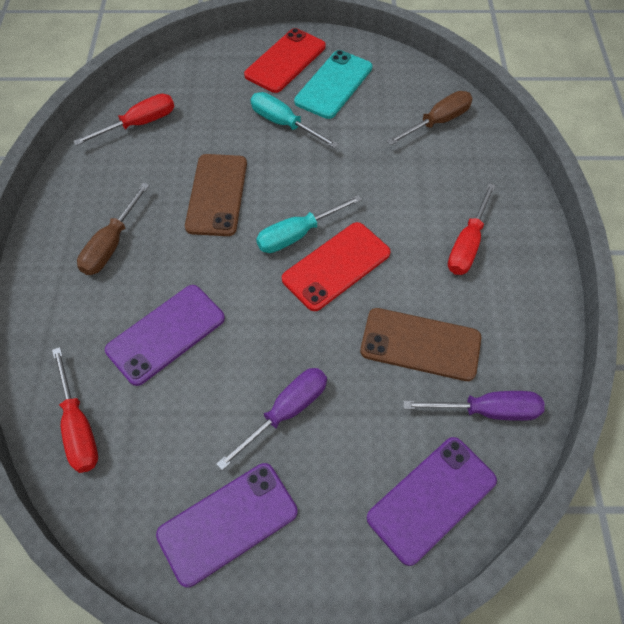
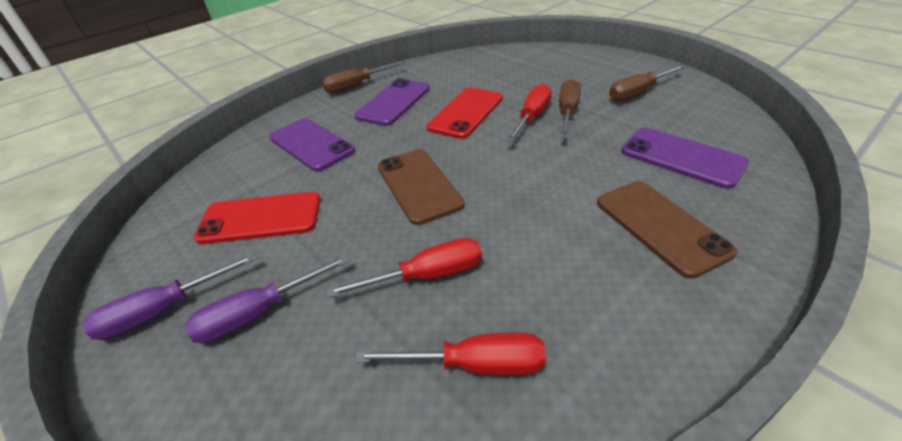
brown screwdriver: 2 -> 3
turquoise phone: 1 -> 0
turquoise screwdriver: 2 -> 0

